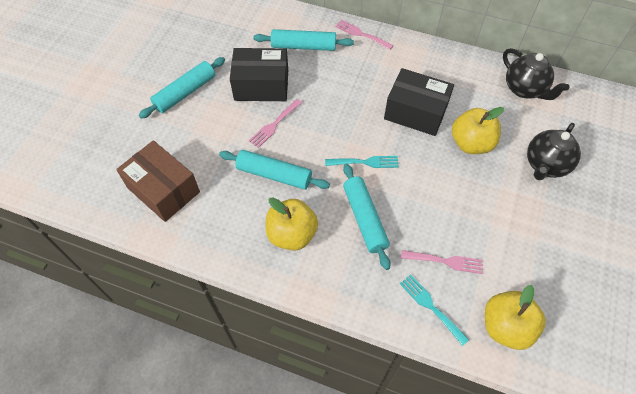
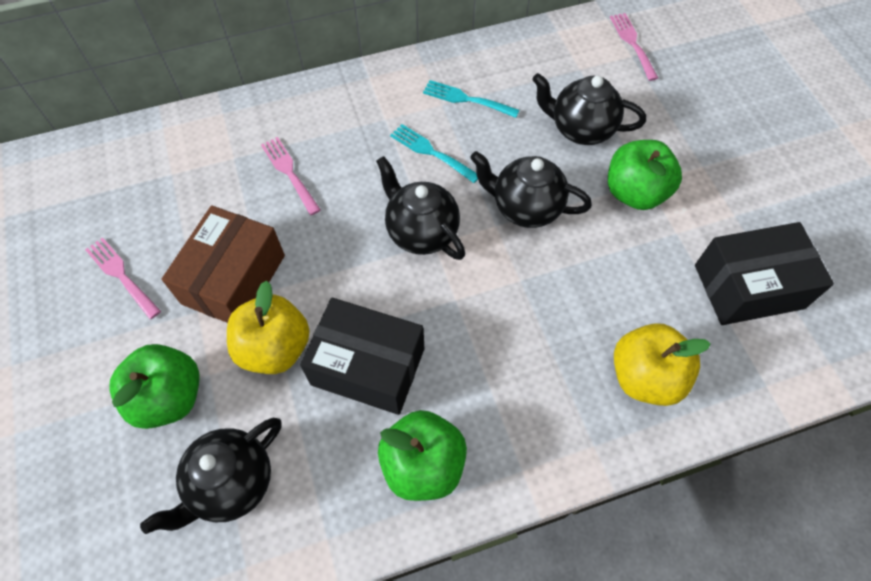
black teapot: 2 -> 4
green apple: 0 -> 3
turquoise rolling pin: 4 -> 0
yellow apple: 3 -> 2

